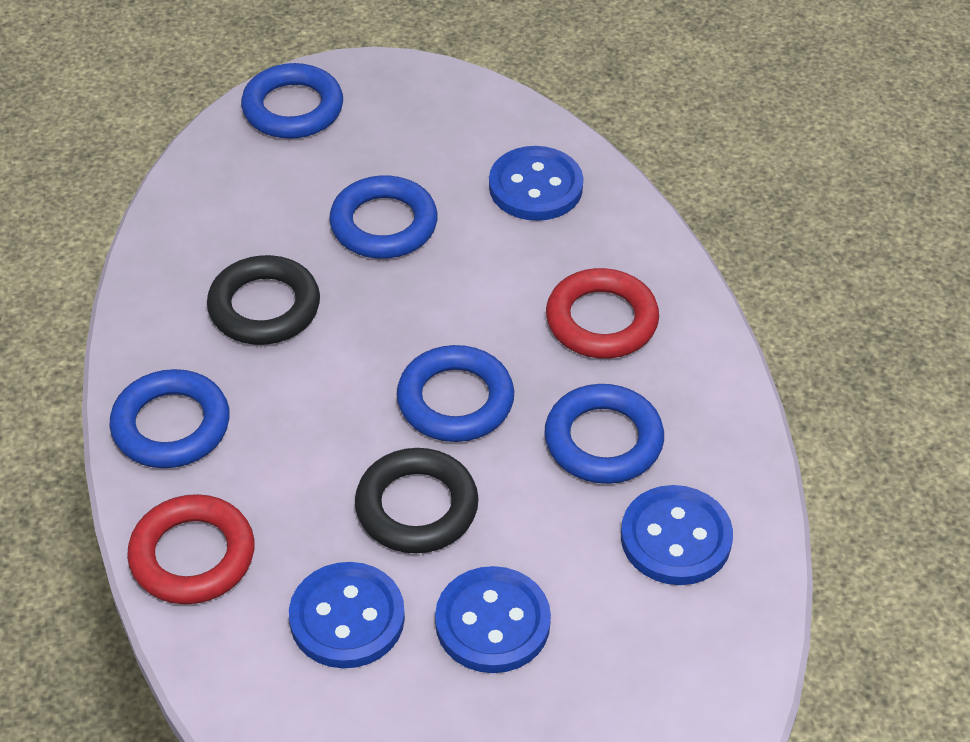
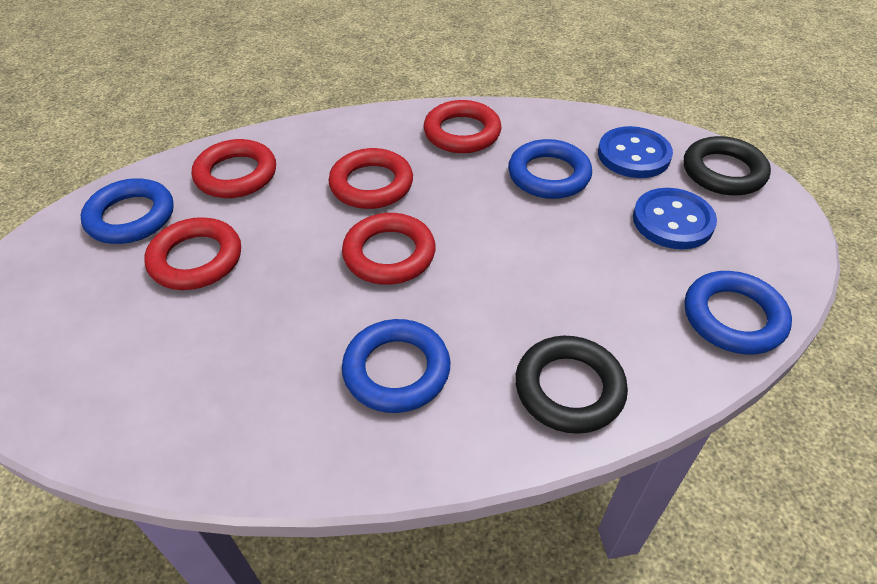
blue button: 4 -> 2
blue ring: 5 -> 4
red ring: 2 -> 5

